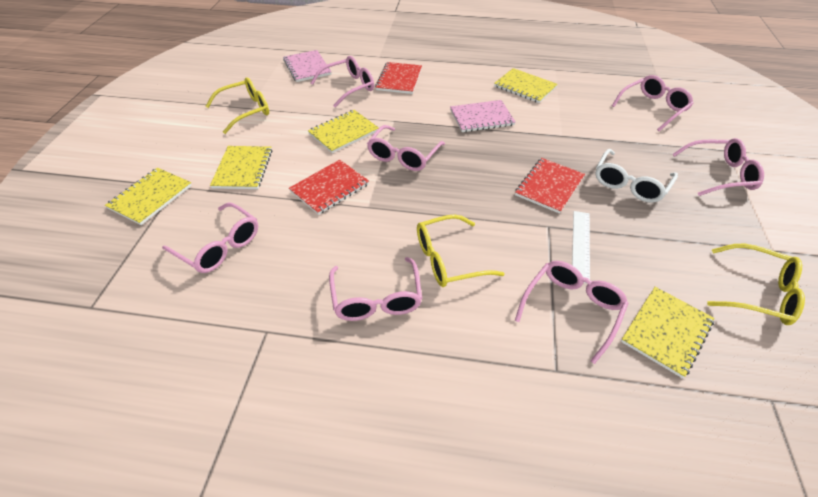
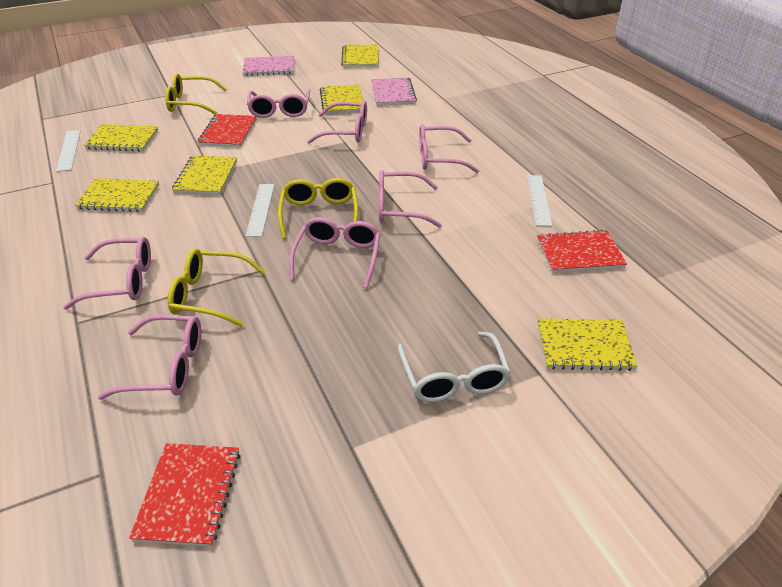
white ruler: 1 -> 3
yellow notebook: 5 -> 6

